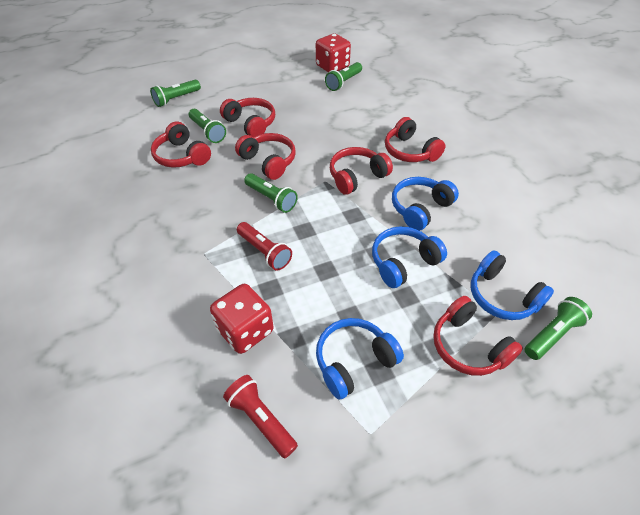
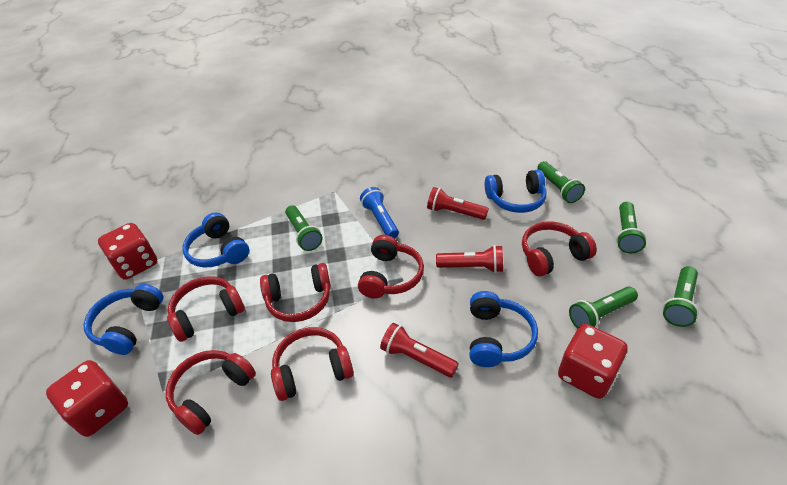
blue flashlight: 0 -> 1
red dice: 2 -> 3
red flashlight: 2 -> 3

